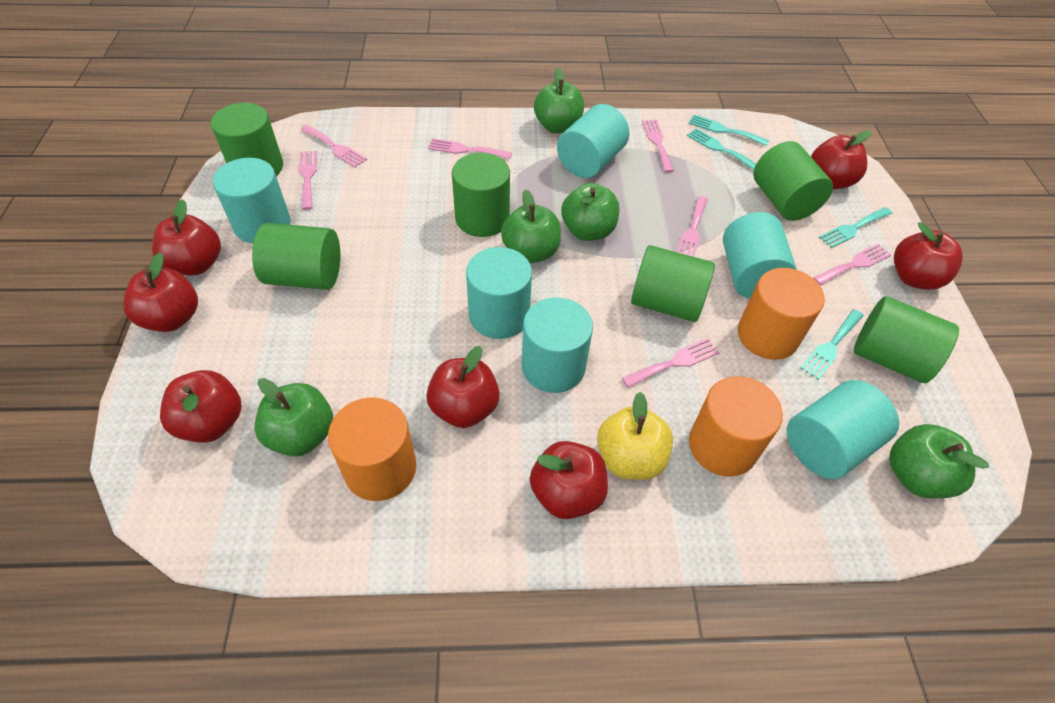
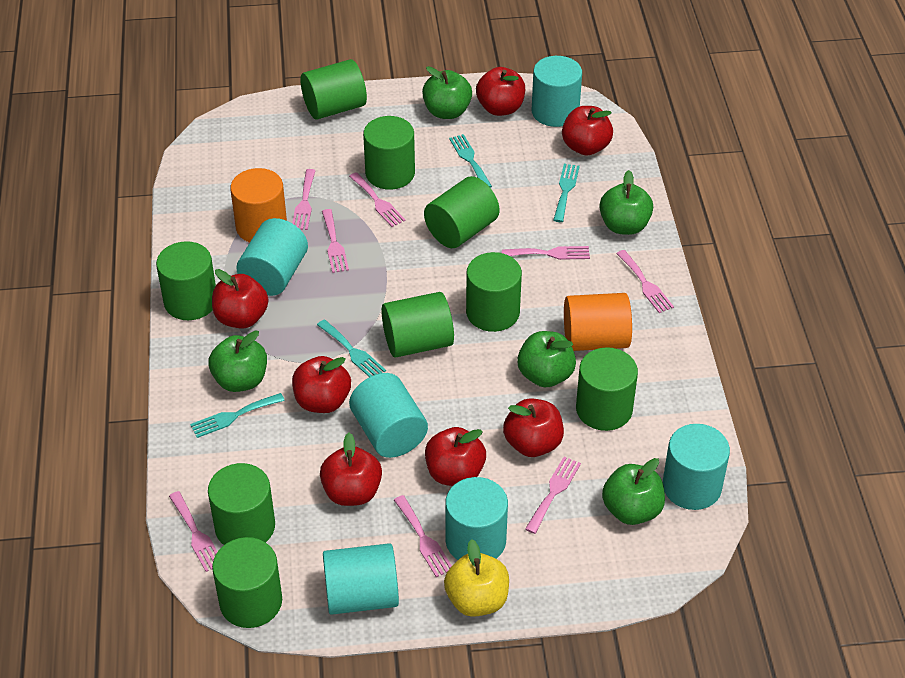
green cylinder: 6 -> 9
orange cylinder: 3 -> 2
pink fork: 7 -> 8

